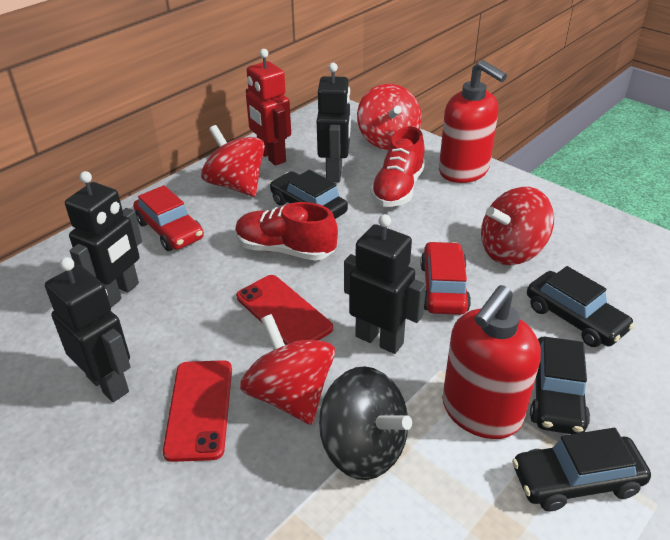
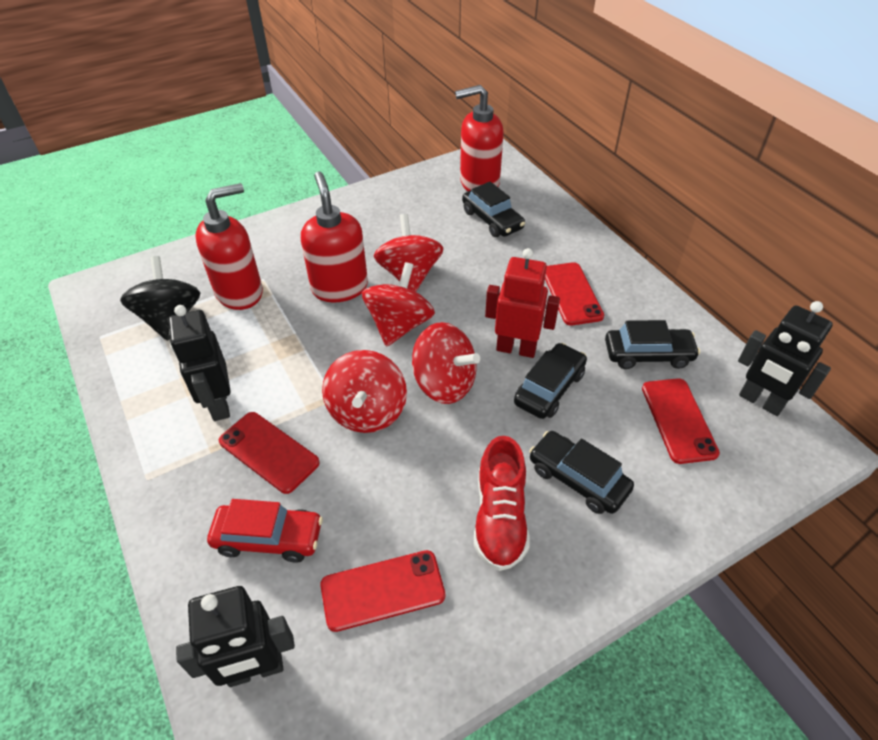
black robot: 4 -> 3
red car: 2 -> 1
red phone: 2 -> 4
red shoe: 2 -> 1
red soap dispenser: 2 -> 3

